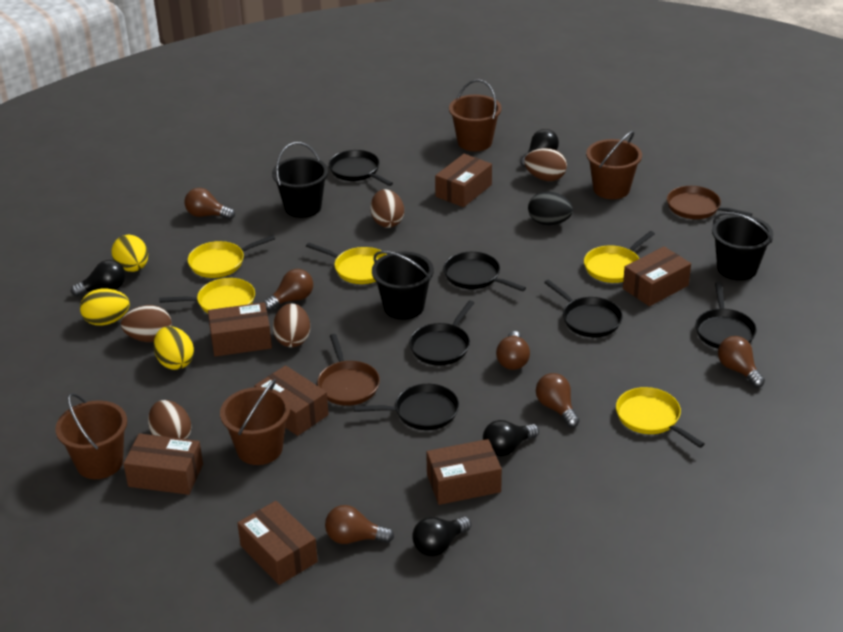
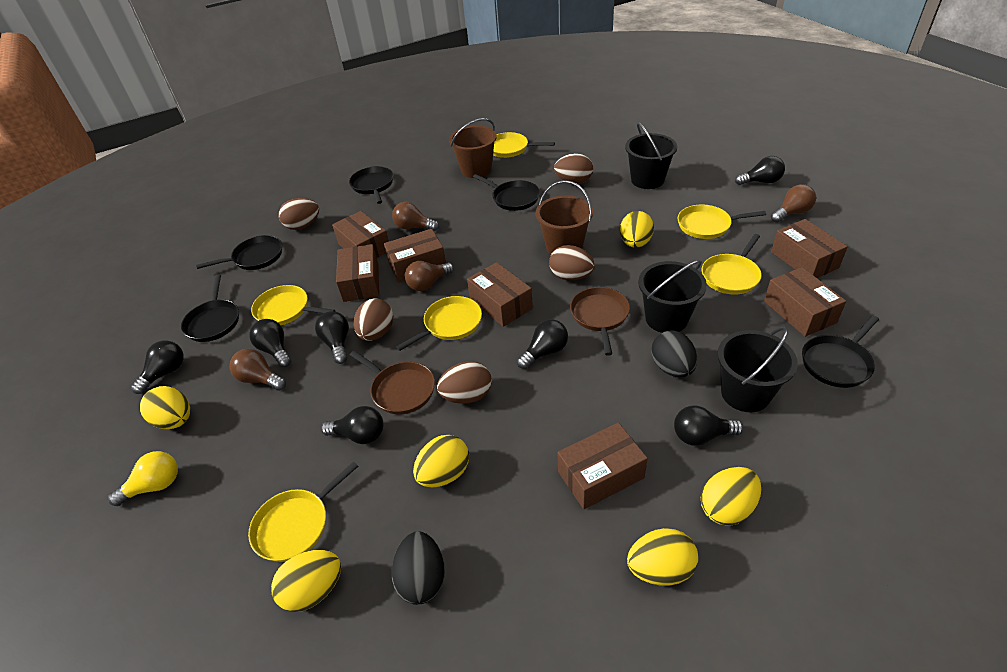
black egg: 1 -> 2
black light bulb: 4 -> 7
black pan: 6 -> 5
brown bucket: 4 -> 2
brown light bulb: 6 -> 4
yellow egg: 3 -> 6
yellow light bulb: 0 -> 1
yellow pan: 5 -> 6

